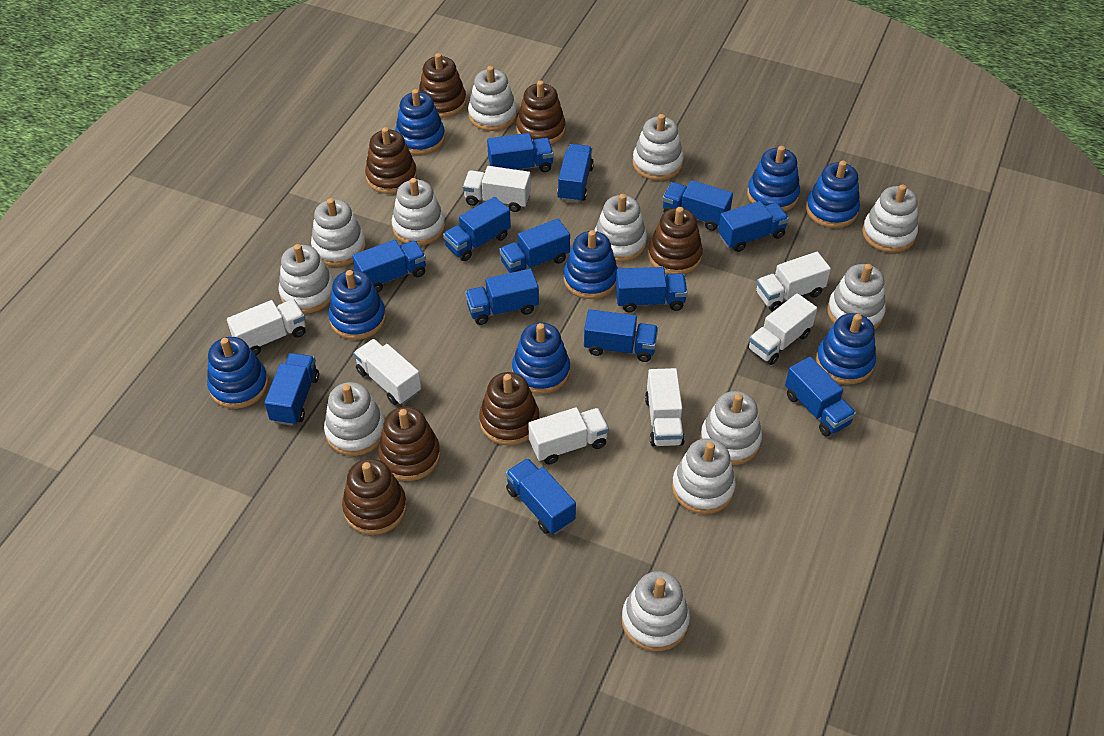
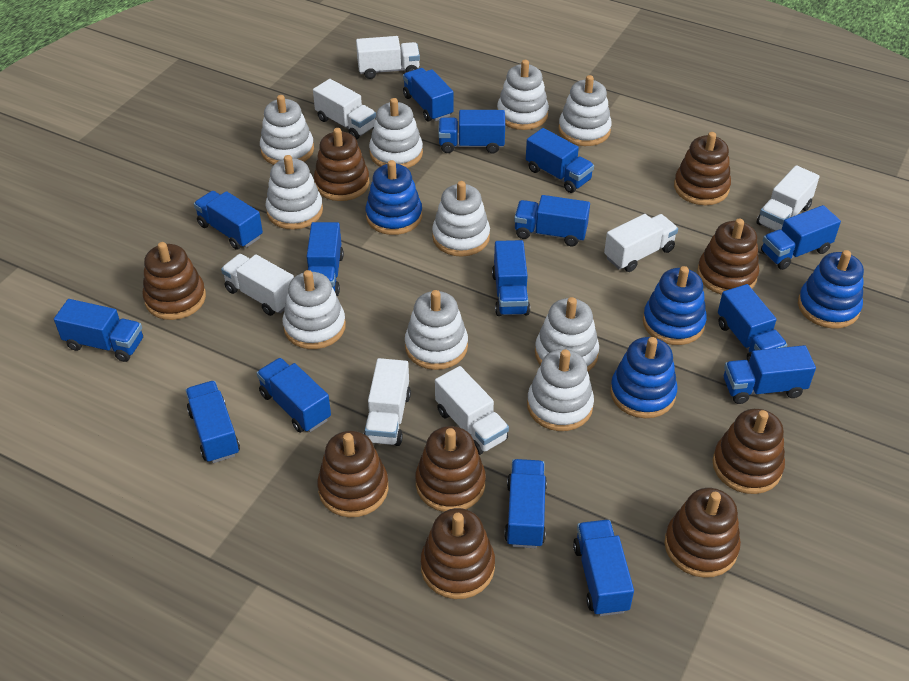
blue stacking toy: 8 -> 4
blue truck: 13 -> 15
brown stacking toy: 7 -> 9
white stacking toy: 12 -> 10

